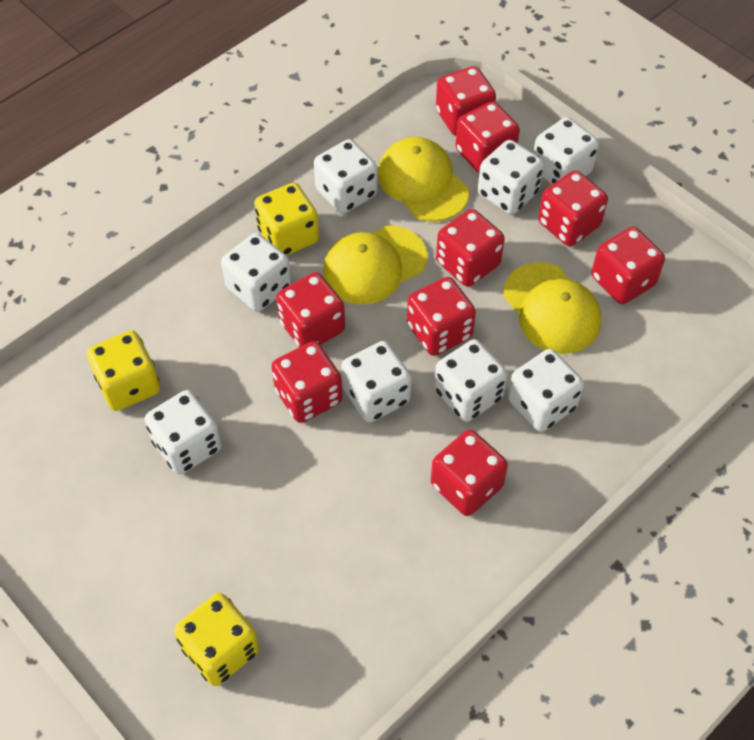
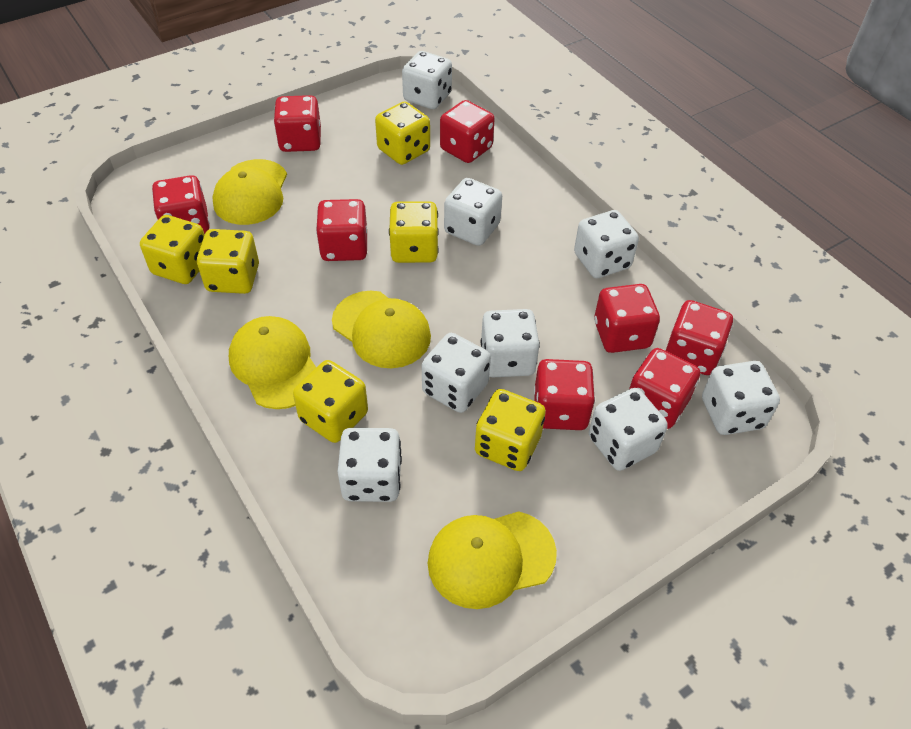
red dice: 9 -> 8
yellow cap: 3 -> 4
yellow dice: 3 -> 6

